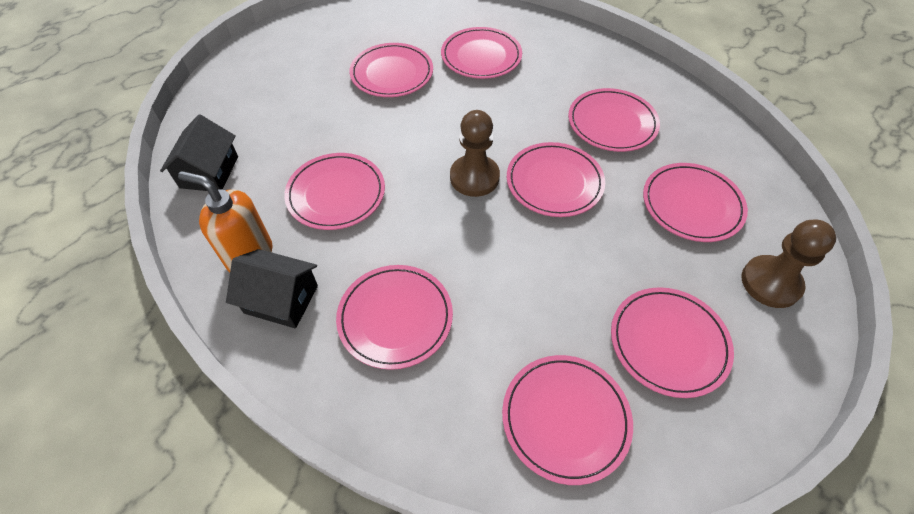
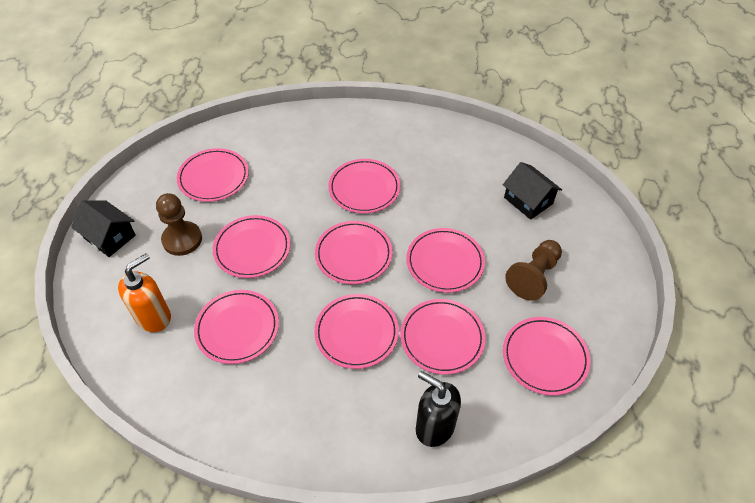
black soap dispenser: 0 -> 1

